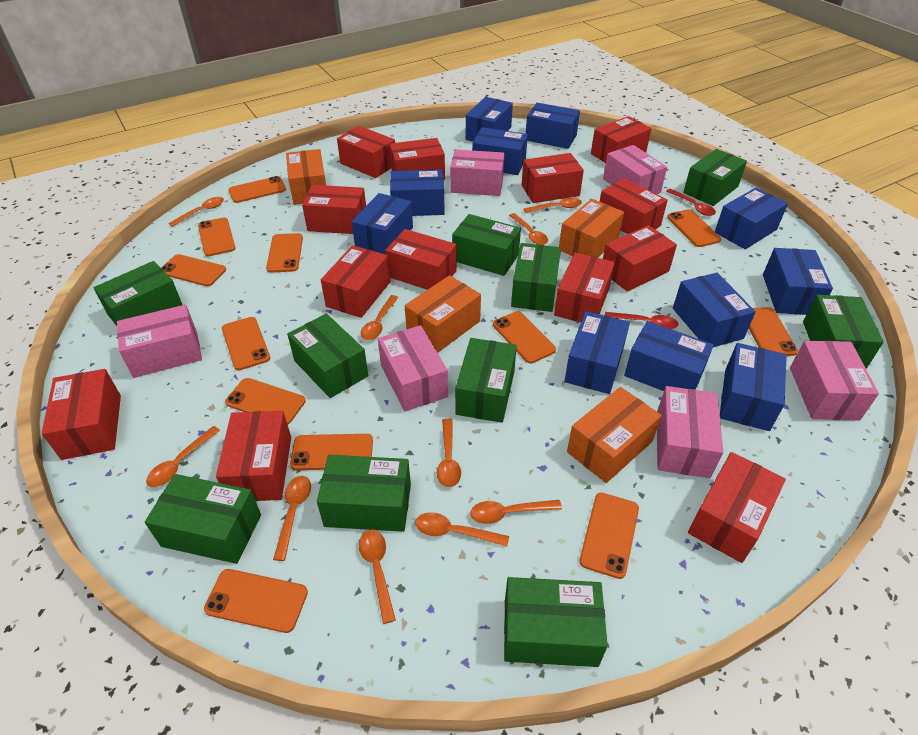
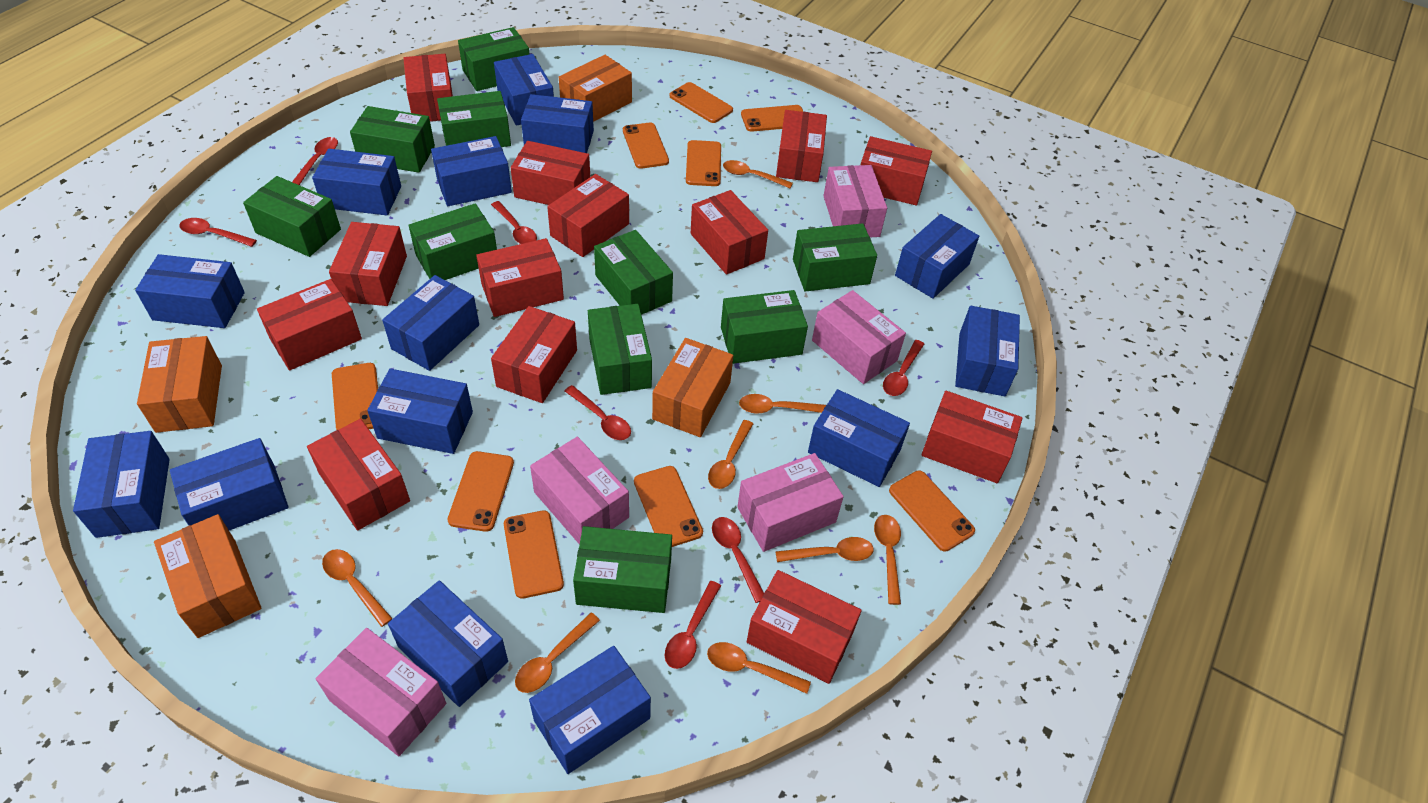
blue box: 11 -> 14
orange phone: 12 -> 9
orange spoon: 10 -> 8
pink box: 6 -> 5
red spoon: 2 -> 7

